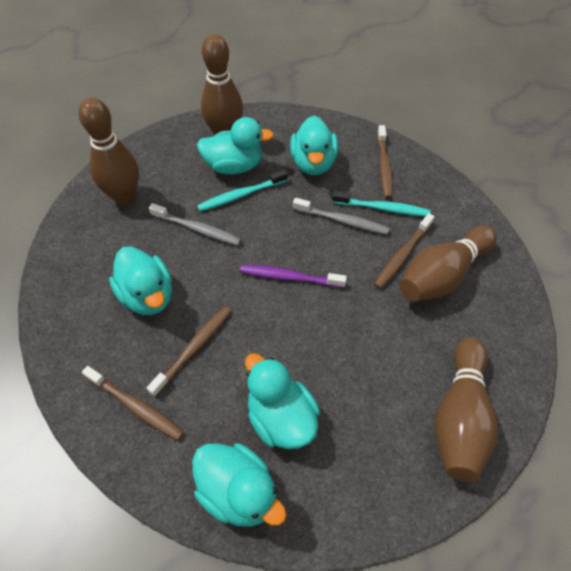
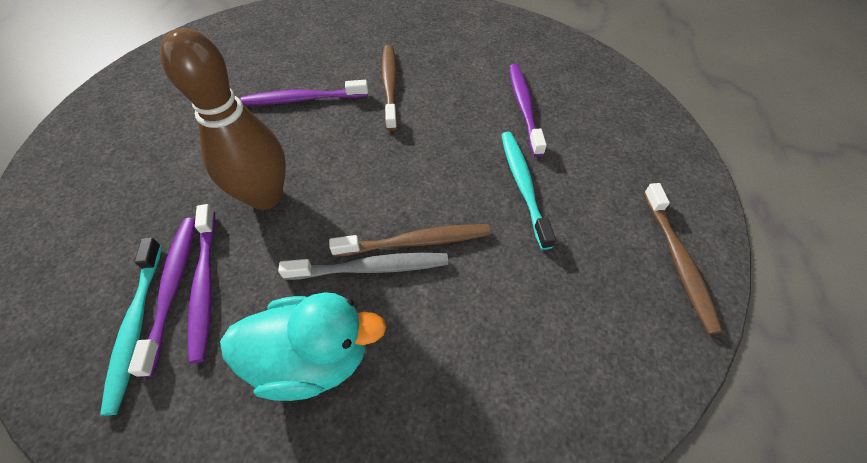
brown bowling pin: 4 -> 1
brown toothbrush: 4 -> 3
grey toothbrush: 2 -> 1
purple toothbrush: 1 -> 4
turquoise duck: 5 -> 1

